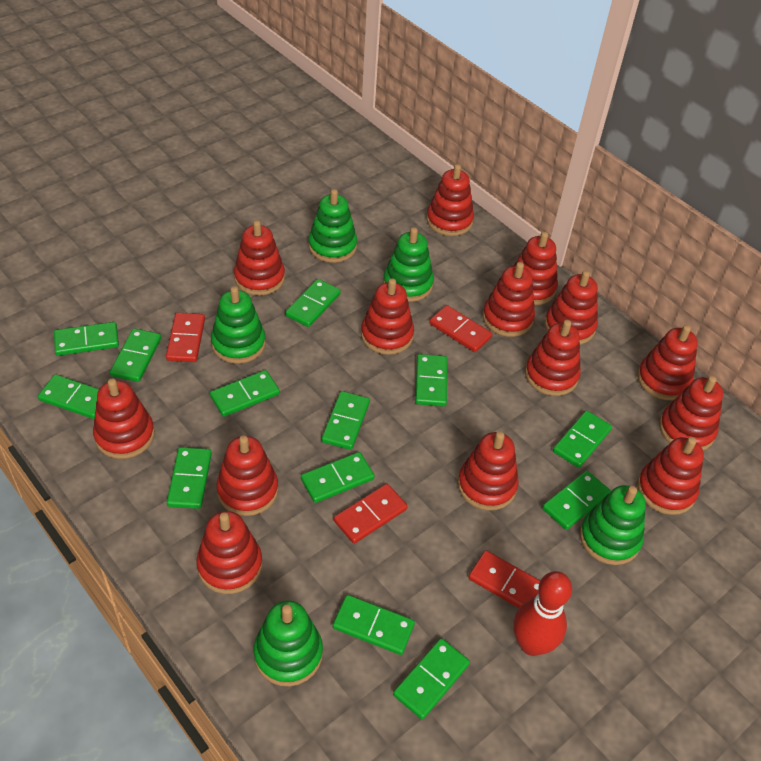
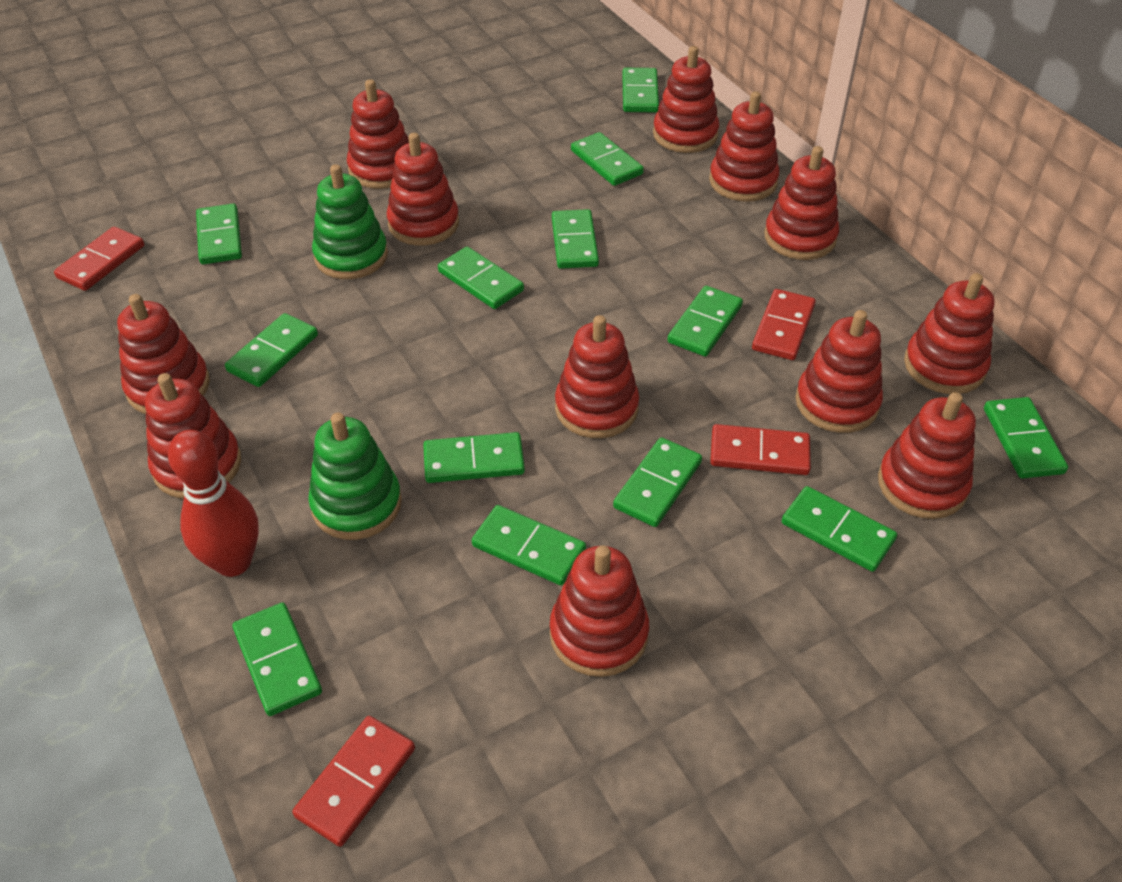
green stacking toy: 5 -> 2
red stacking toy: 14 -> 12

